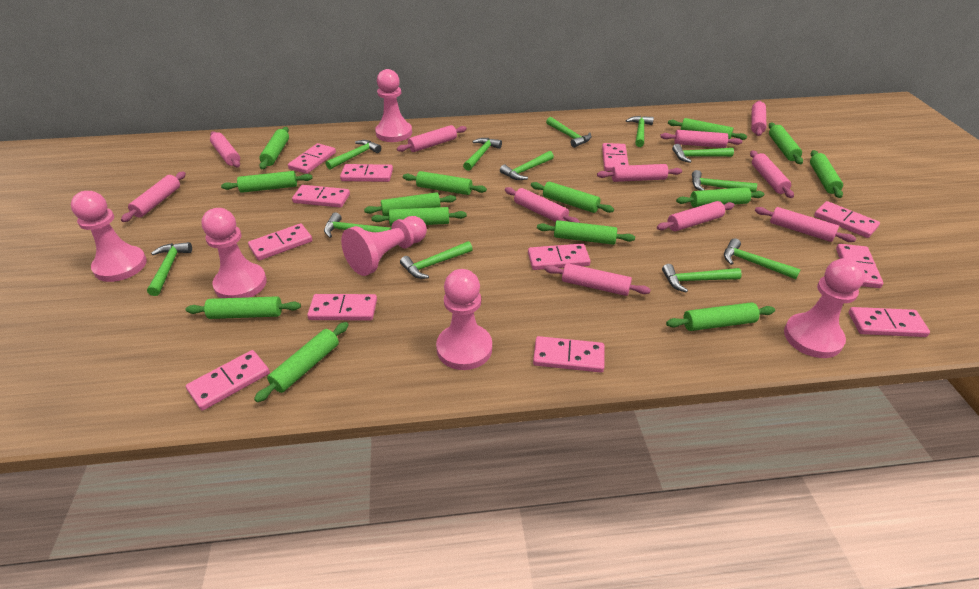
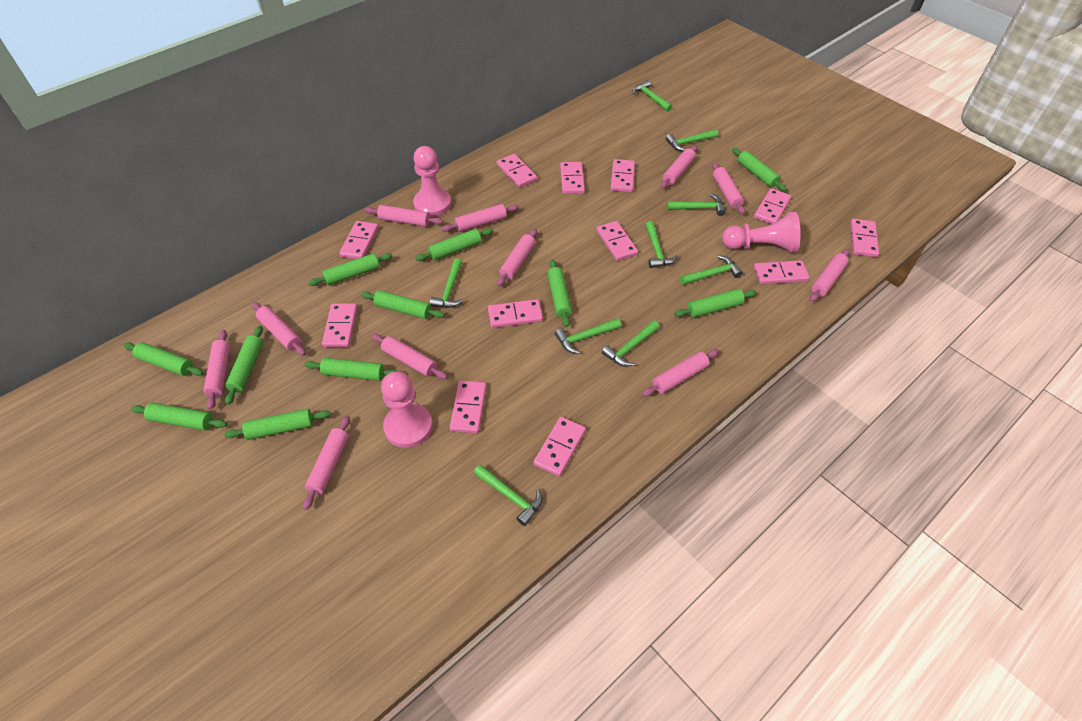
green hammer: 12 -> 9
green rolling pin: 14 -> 11
pink pawn: 6 -> 3

